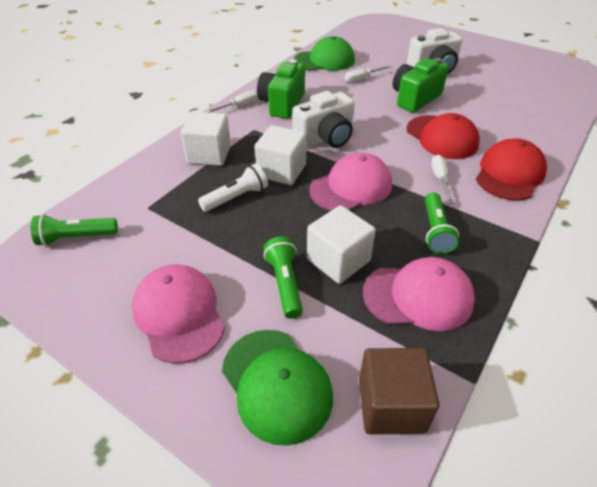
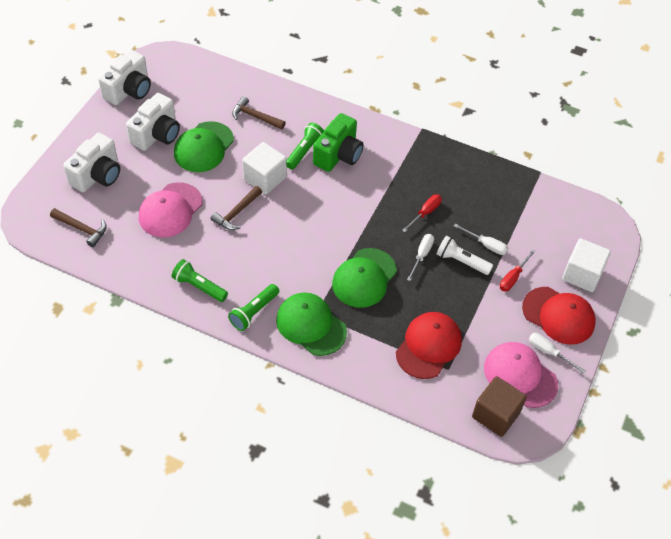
brown hammer: 0 -> 3
green camera: 2 -> 1
green cap: 2 -> 3
pink cap: 3 -> 2
red screwdriver: 0 -> 2
white camera: 2 -> 3
white cube: 3 -> 2

